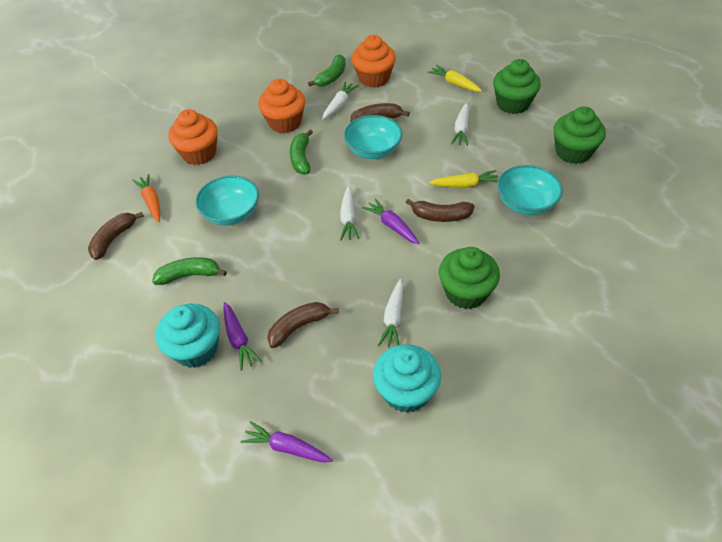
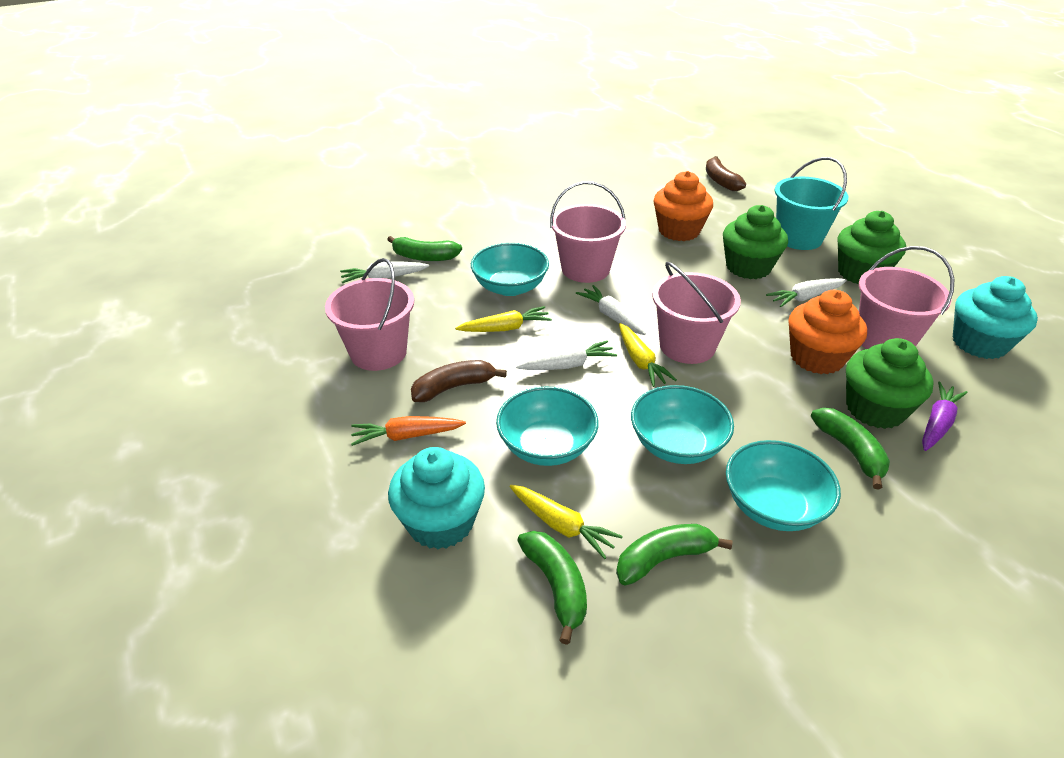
brown banana: 4 -> 2
green banana: 3 -> 4
orange cupcake: 3 -> 2
pink bucket: 0 -> 4
purple carrot: 3 -> 1
turquoise bowl: 3 -> 4
turquoise bucket: 0 -> 1
yellow carrot: 2 -> 3

